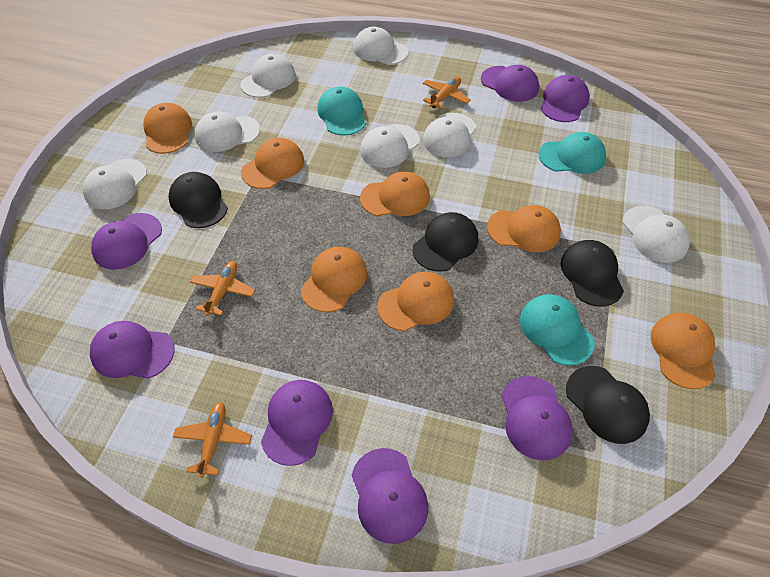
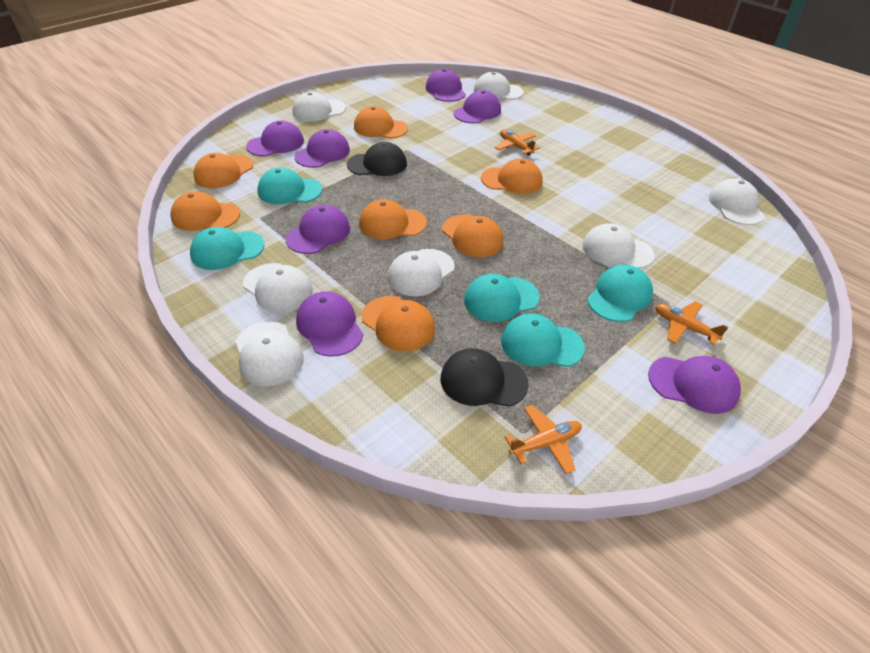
black cap: 4 -> 2
turquoise cap: 3 -> 5

